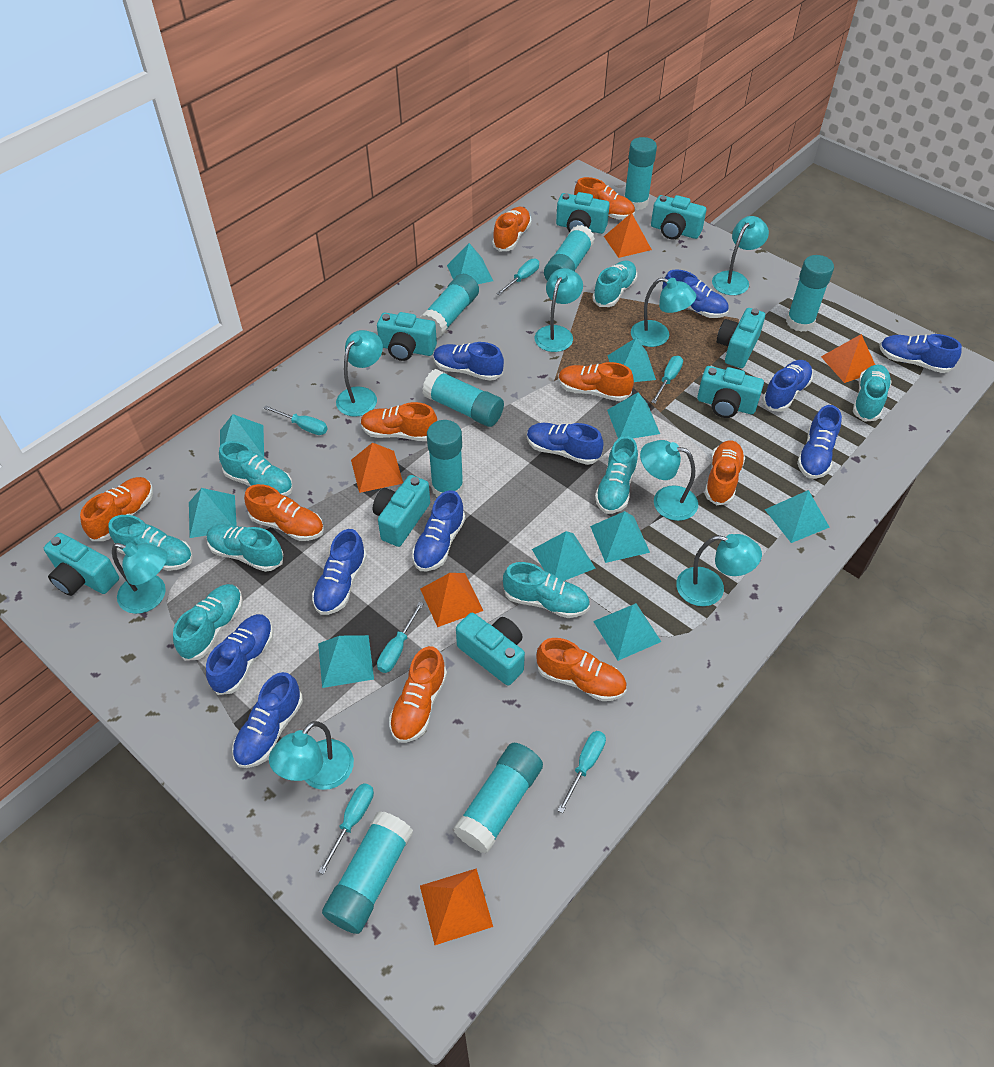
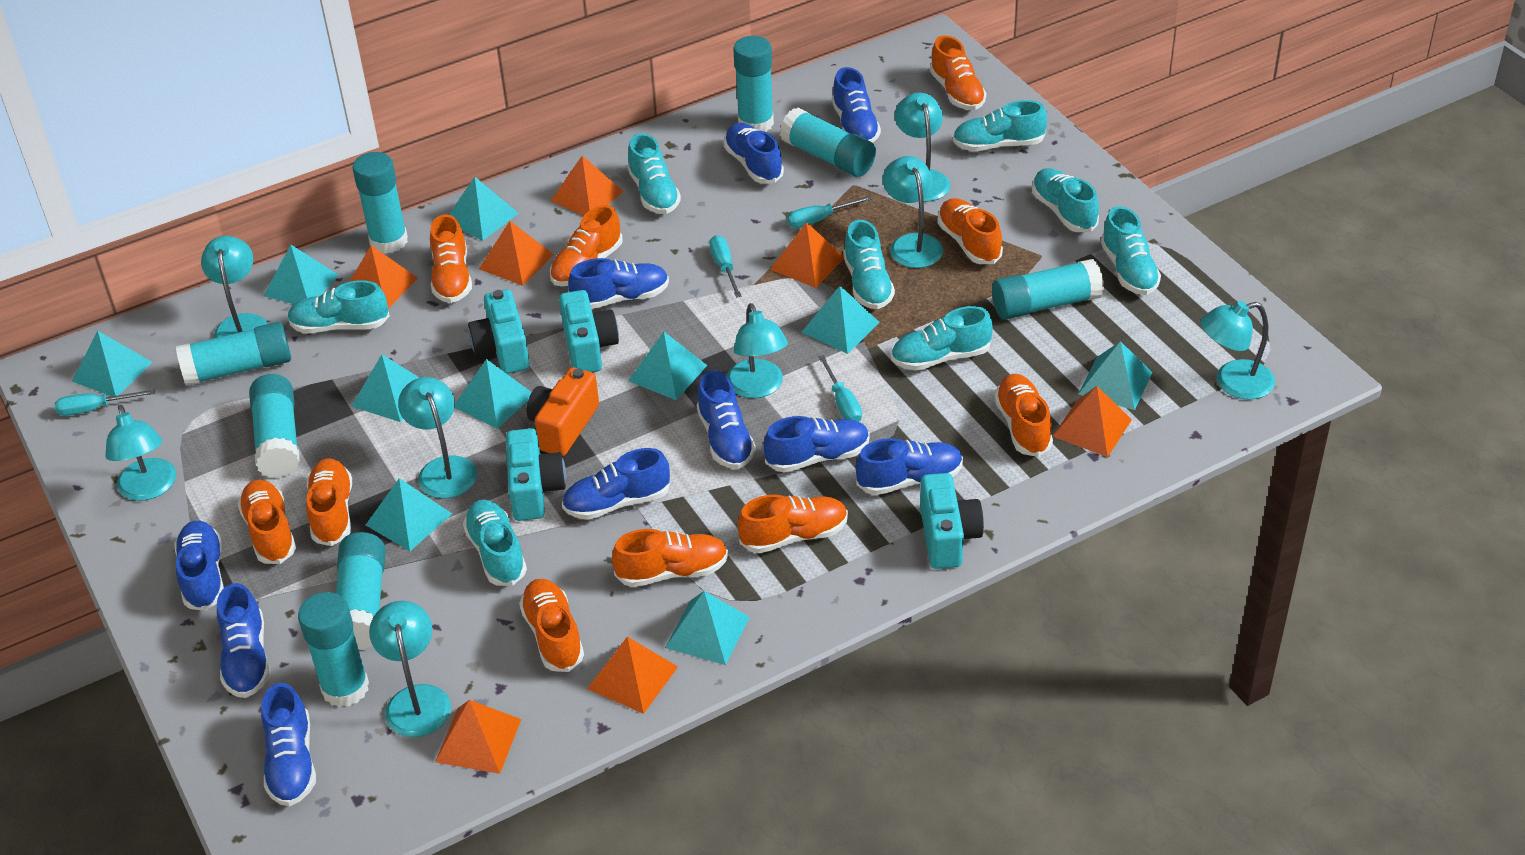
orange camera: 0 -> 1
orange pyramid: 5 -> 7
orange shoe: 9 -> 10
turquoise camera: 8 -> 4
turquoise screwdriver: 6 -> 4

